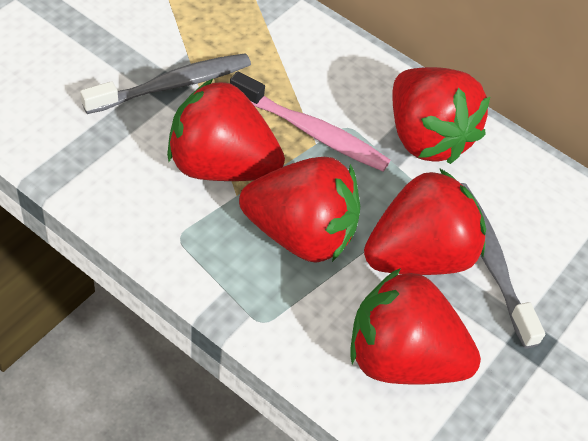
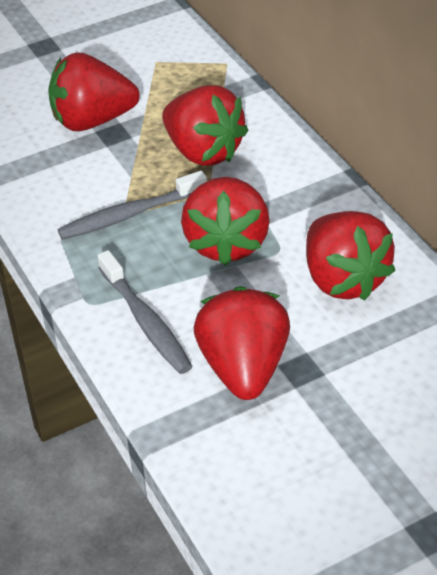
pink toothbrush: 1 -> 0

